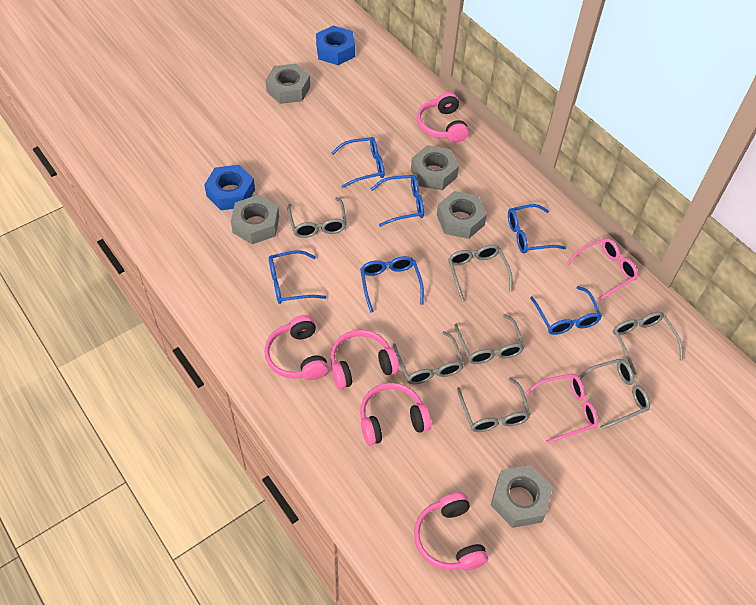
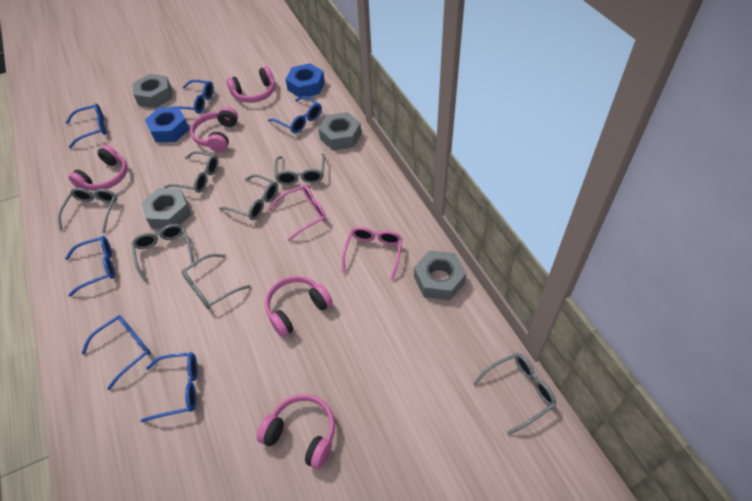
grey nut: 5 -> 4

